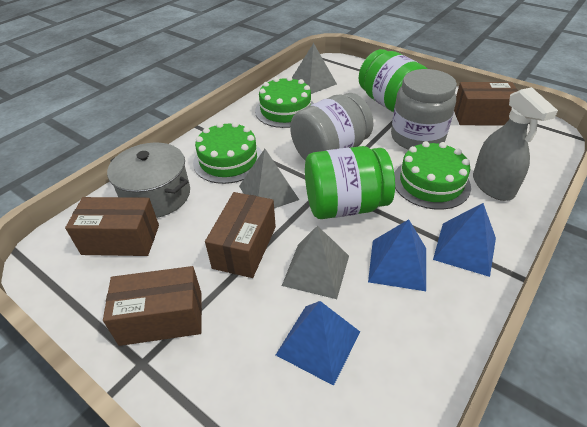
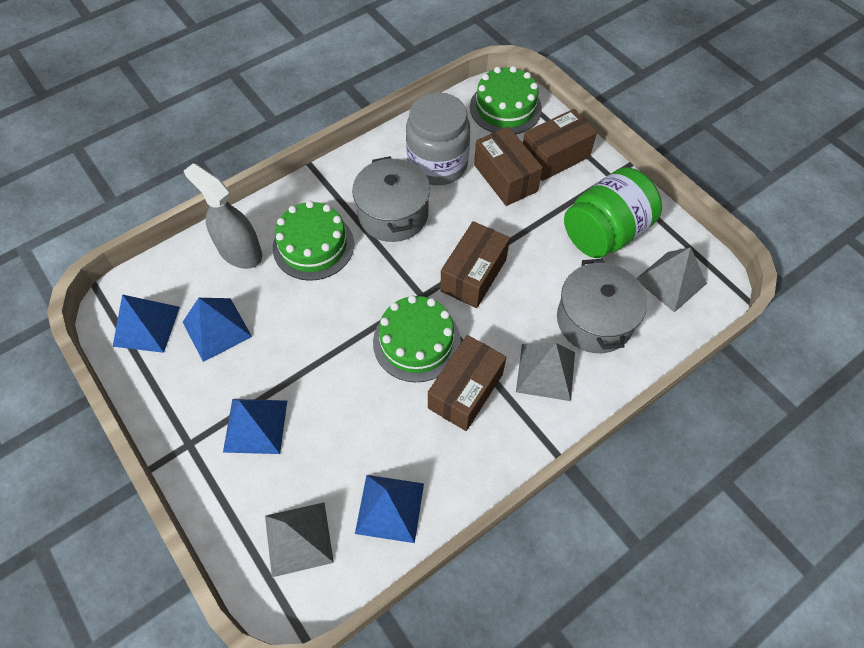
blue pyramid: 3 -> 4
green jar: 2 -> 1
grey jar: 2 -> 1
grey pot: 1 -> 2

